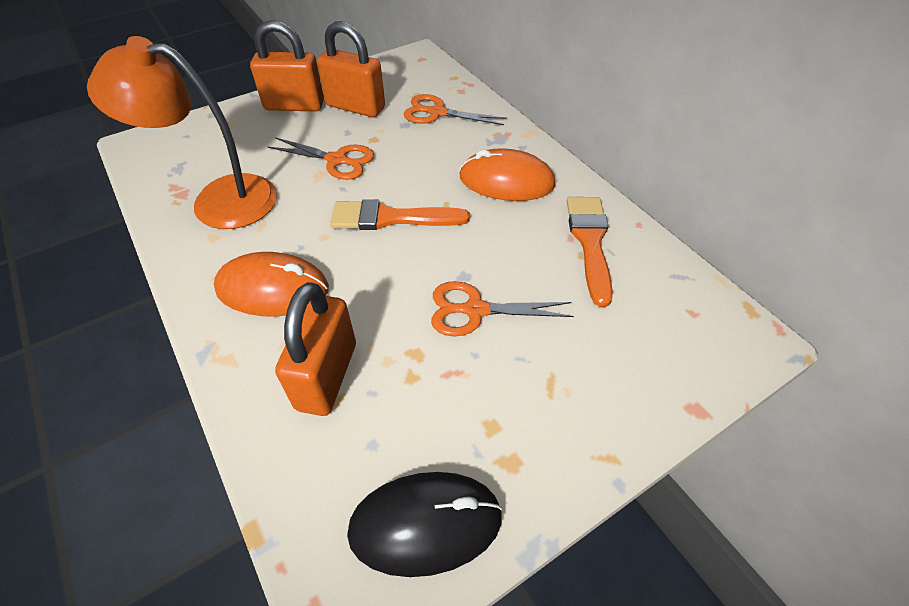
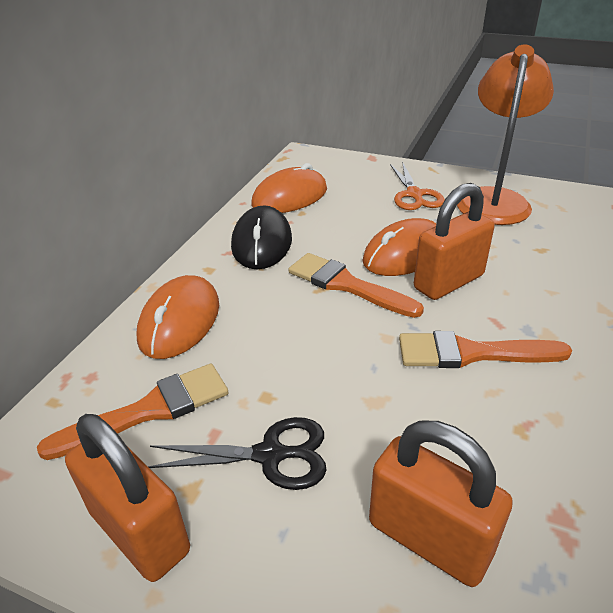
black scissors: 0 -> 1
orange brush: 2 -> 3
orange mouse: 2 -> 3
orange scissors: 3 -> 1

